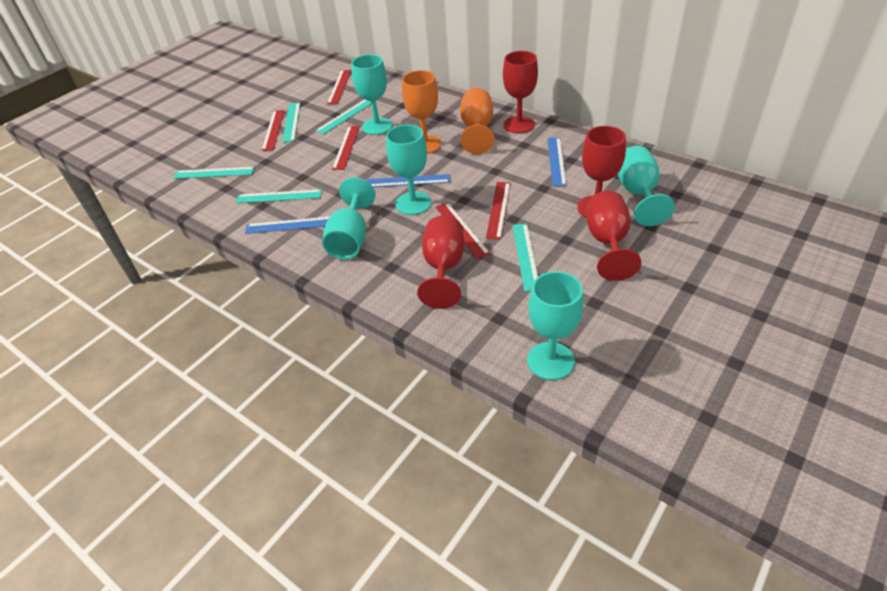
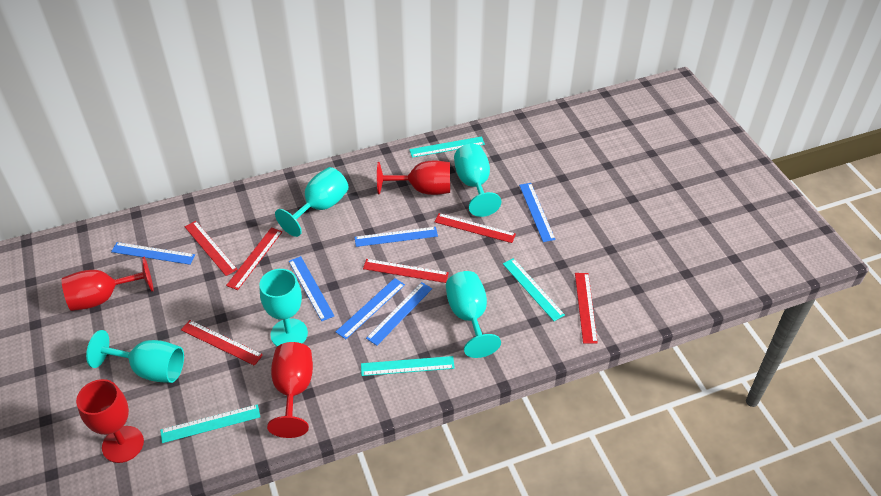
blue ruler: 3 -> 6
orange goblet: 2 -> 0
red ruler: 5 -> 6
turquoise ruler: 5 -> 4

